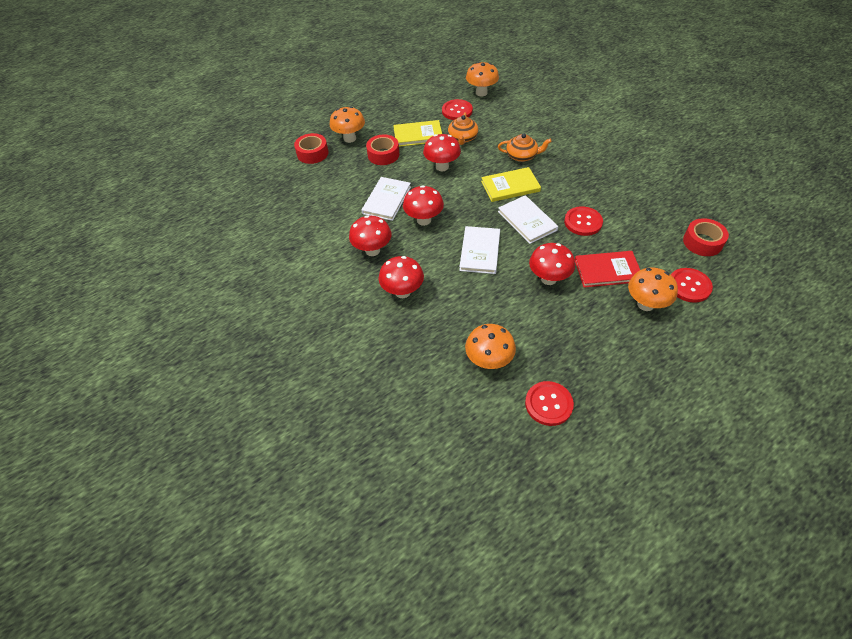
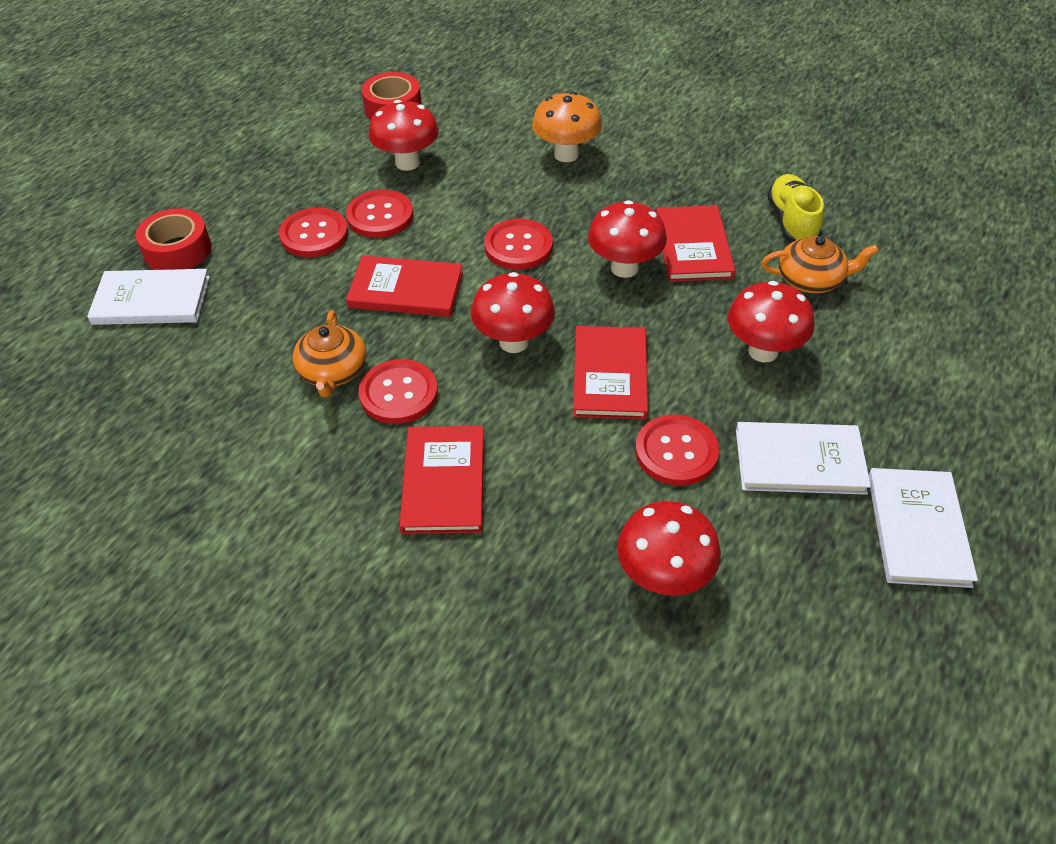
orange mushroom: 4 -> 1
red book: 1 -> 4
red button: 4 -> 5
red tape: 3 -> 2
yellow book: 2 -> 0
yellow shoe: 0 -> 1

